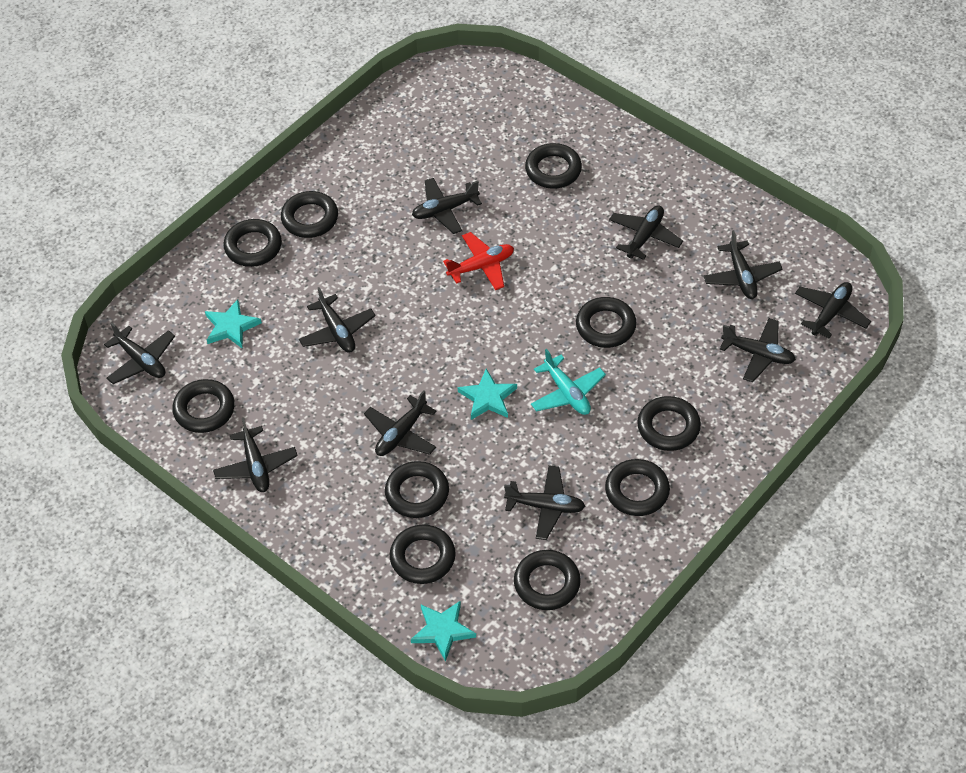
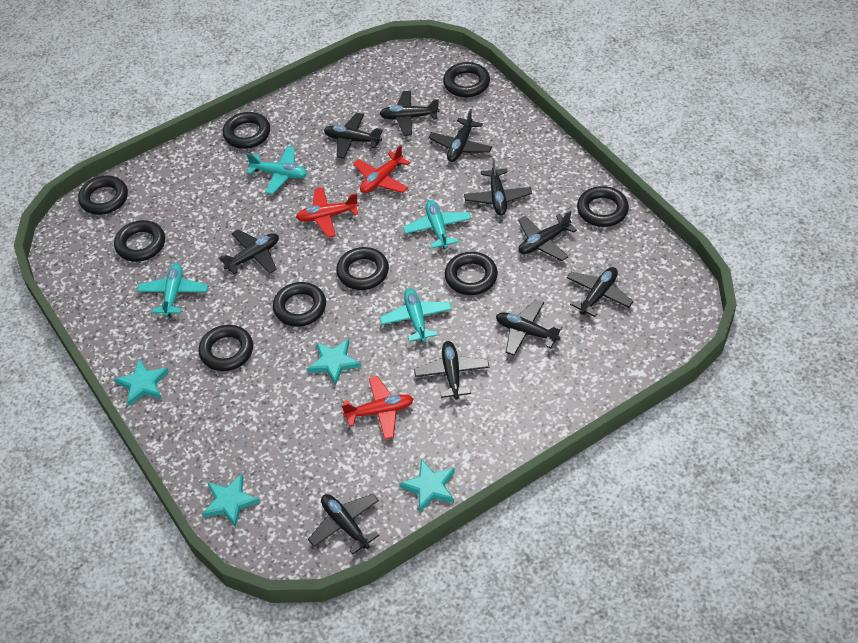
black ring: 10 -> 9
red plane: 1 -> 3
turquoise plane: 1 -> 4
turquoise star: 3 -> 4

